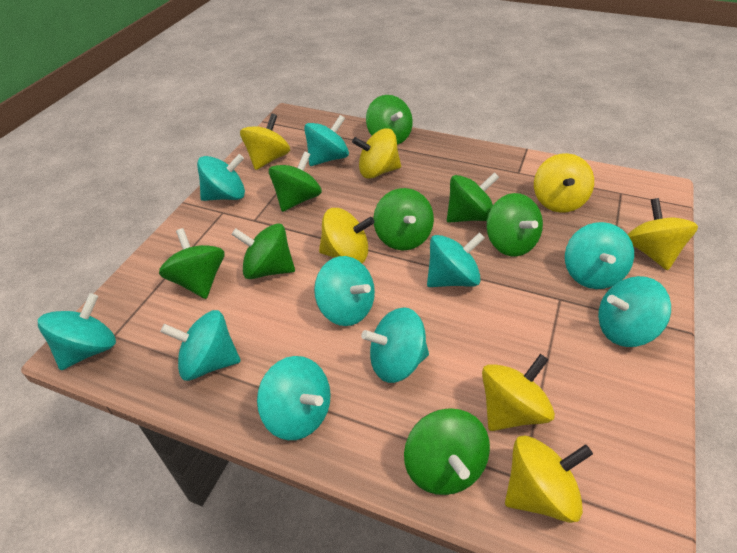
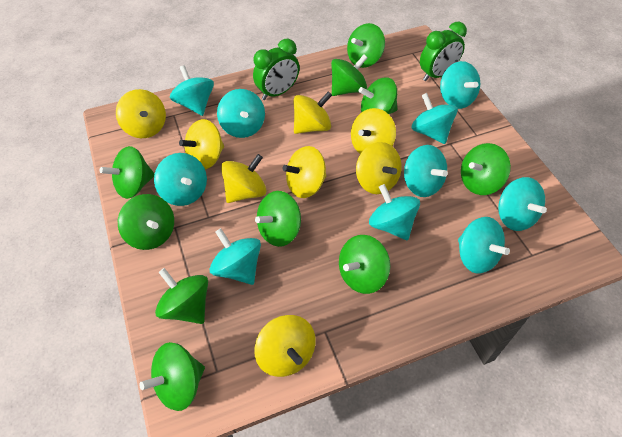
green clock: 0 -> 2
green spinning top: 8 -> 10
yellow spinning top: 7 -> 8

